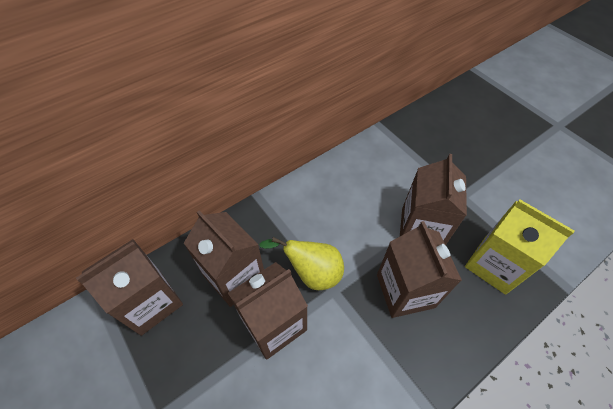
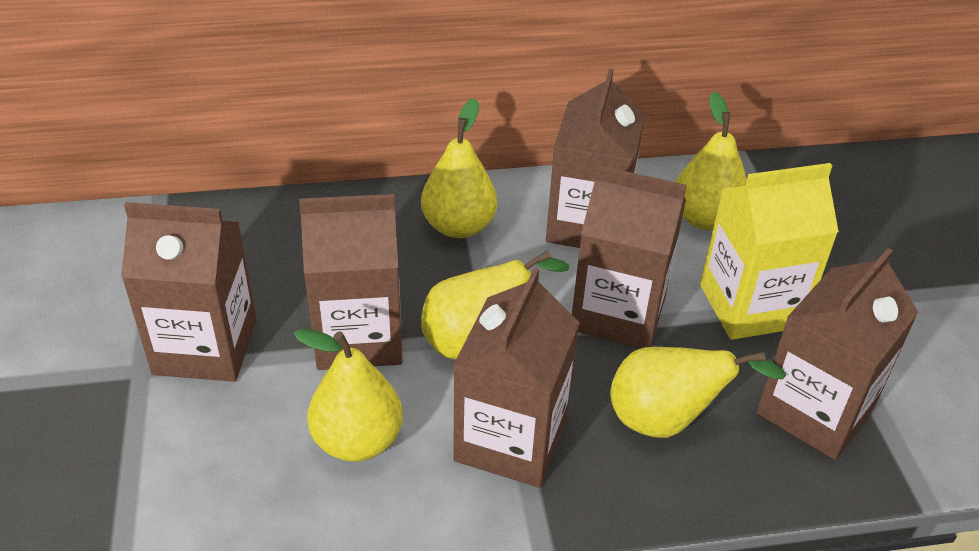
brown carton: 5 -> 6
yellow pear: 1 -> 5

